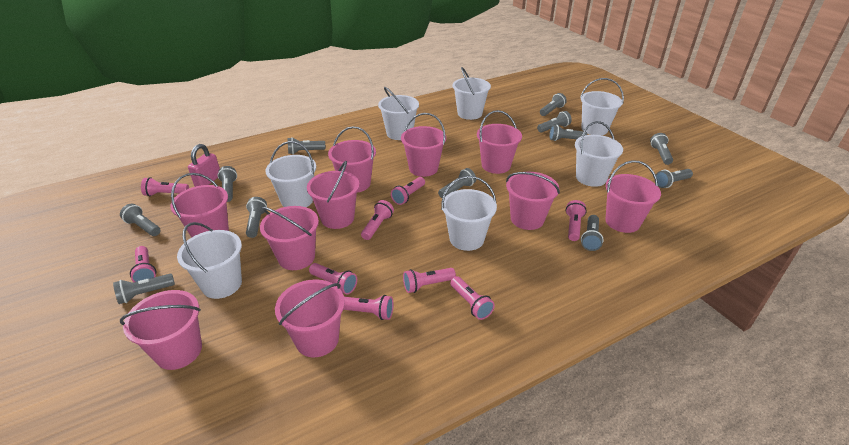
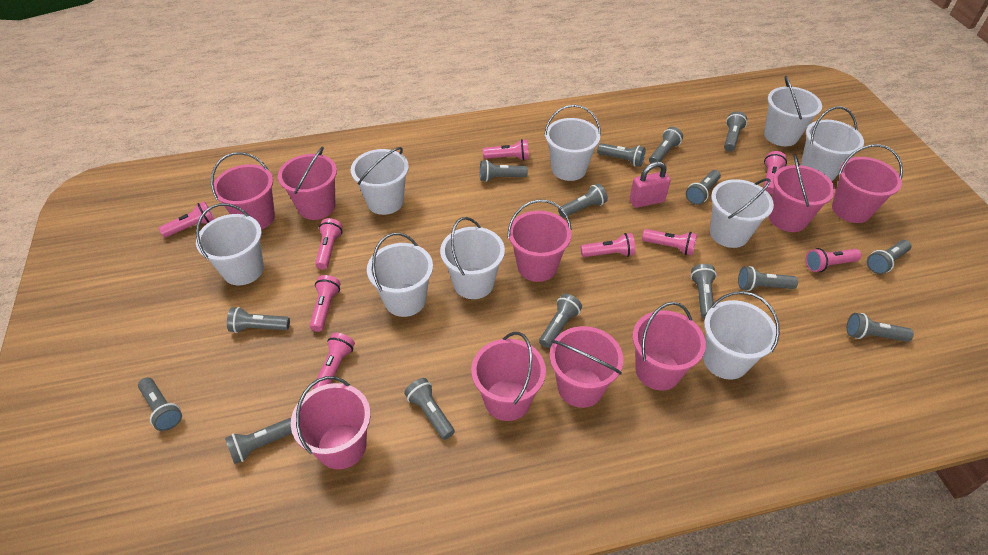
grey flashlight: 12 -> 15
pink bucket: 10 -> 9
white bucket: 7 -> 9

